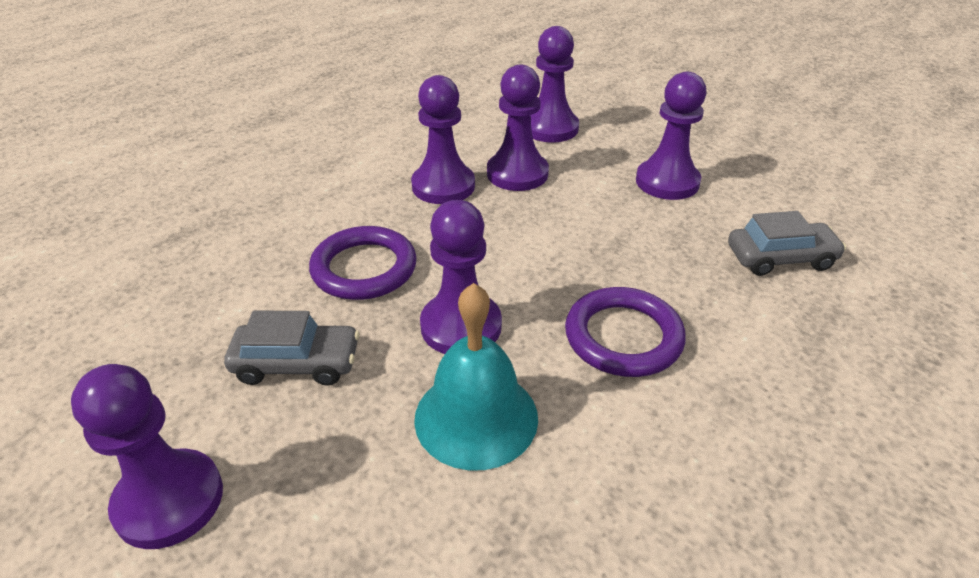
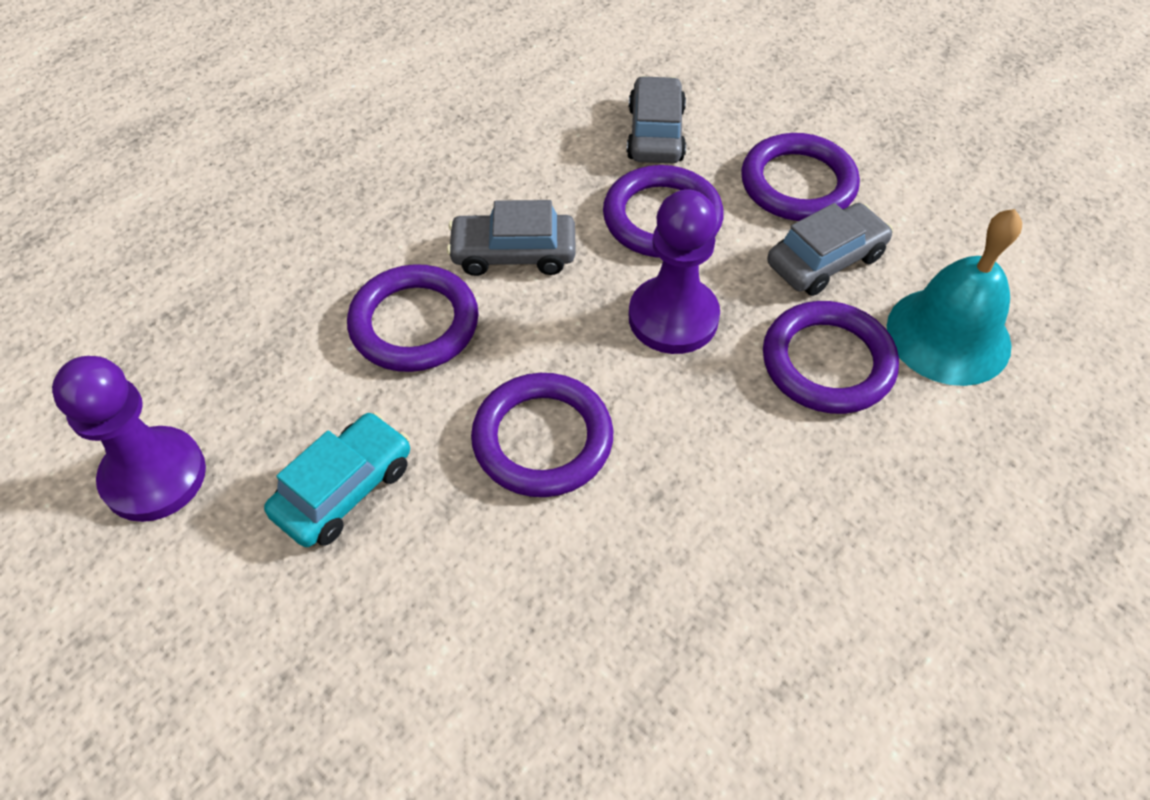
grey car: 2 -> 3
purple pawn: 6 -> 2
purple ring: 2 -> 5
turquoise car: 0 -> 1

